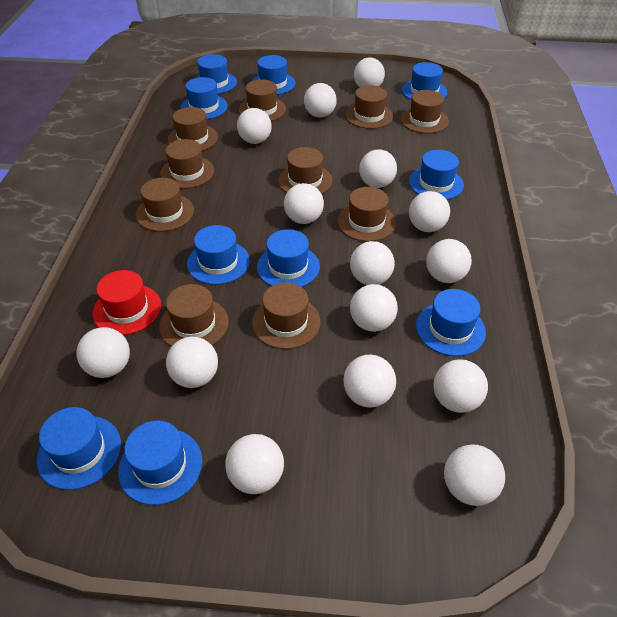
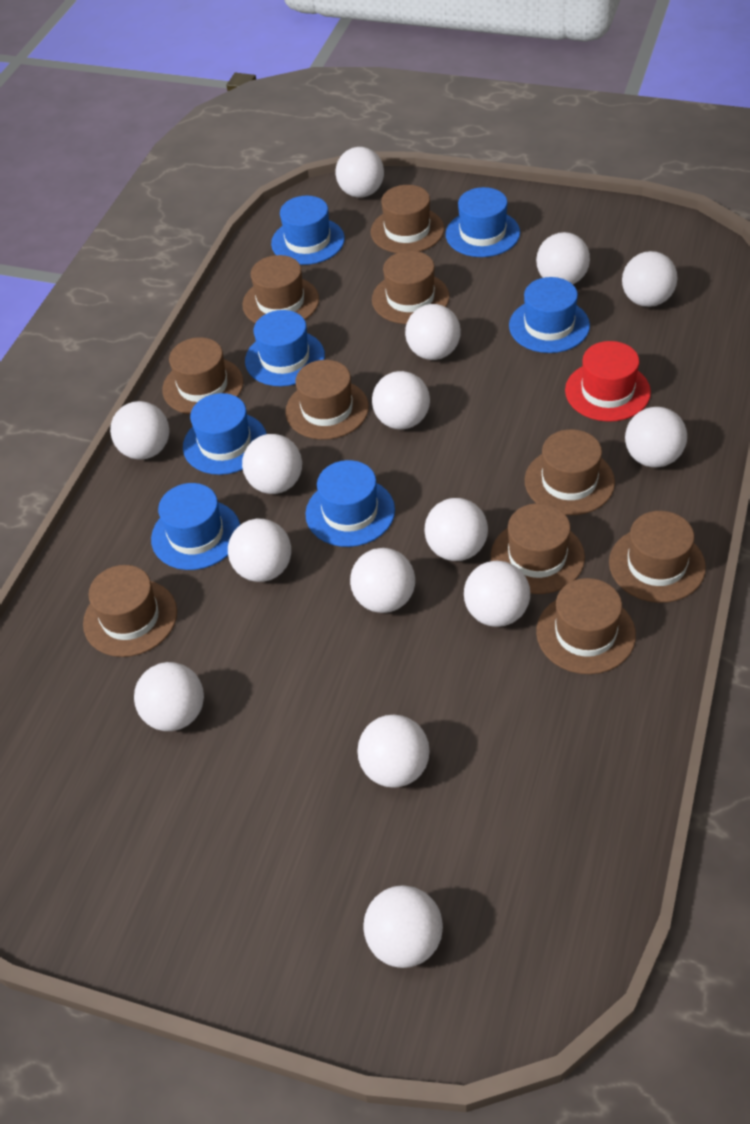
blue hat: 10 -> 7

